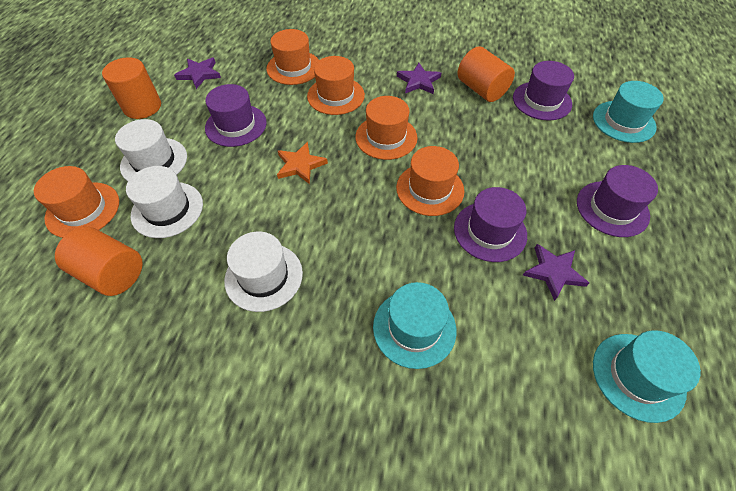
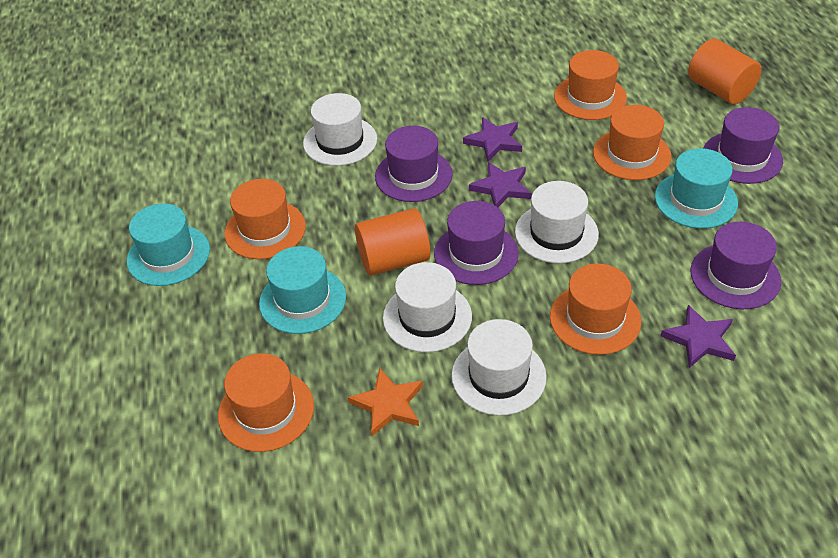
orange cylinder: 3 -> 2
white hat: 3 -> 4

